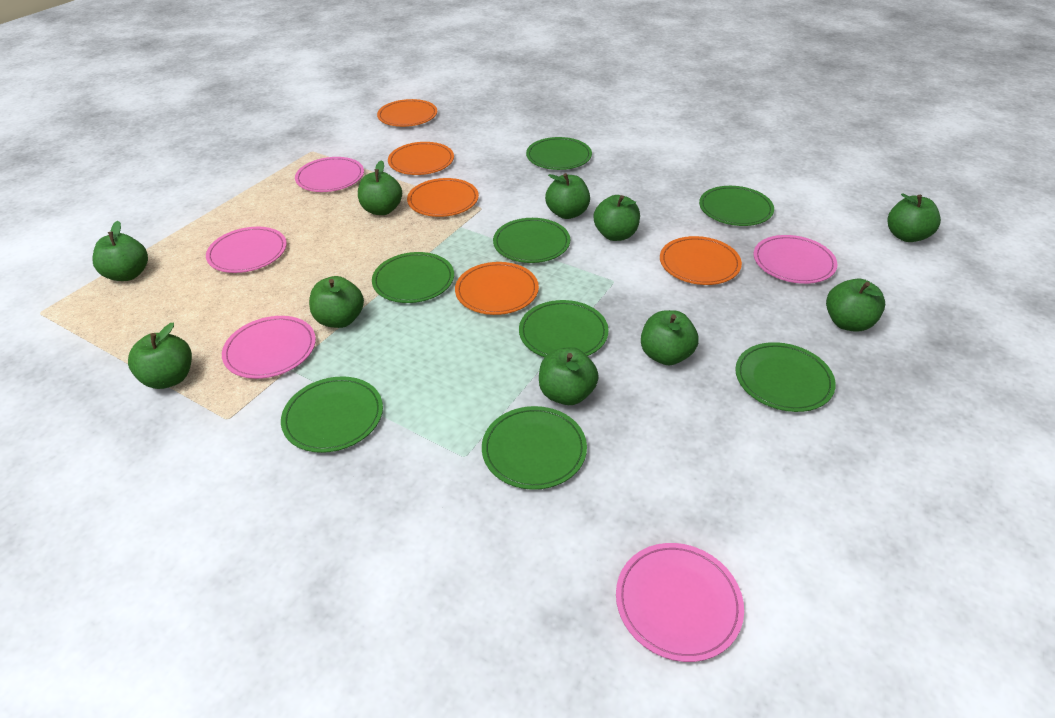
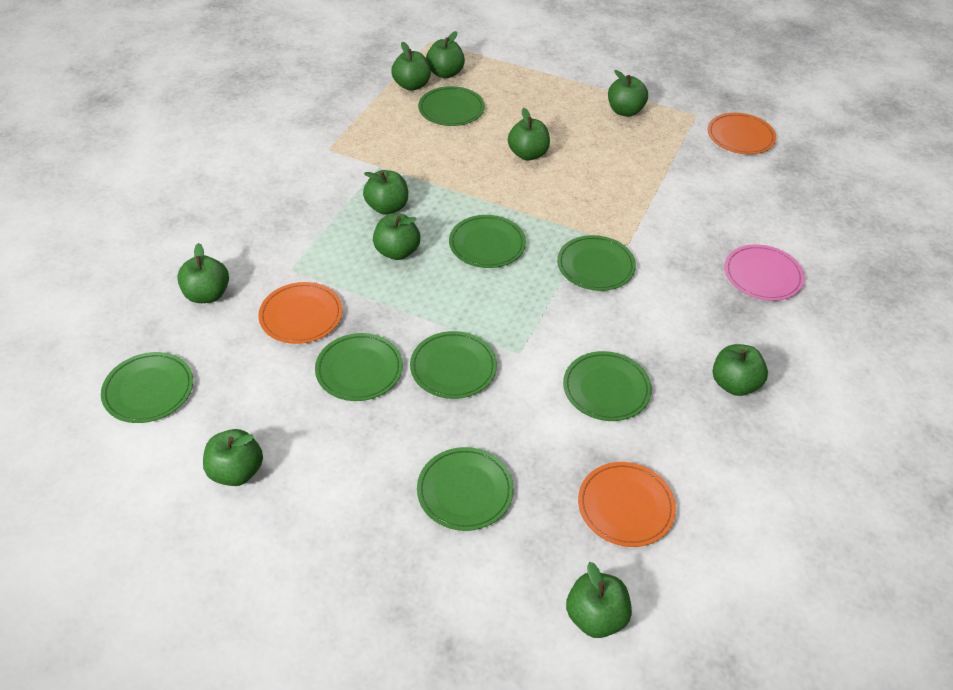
orange plate: 5 -> 3
pink plate: 5 -> 1

